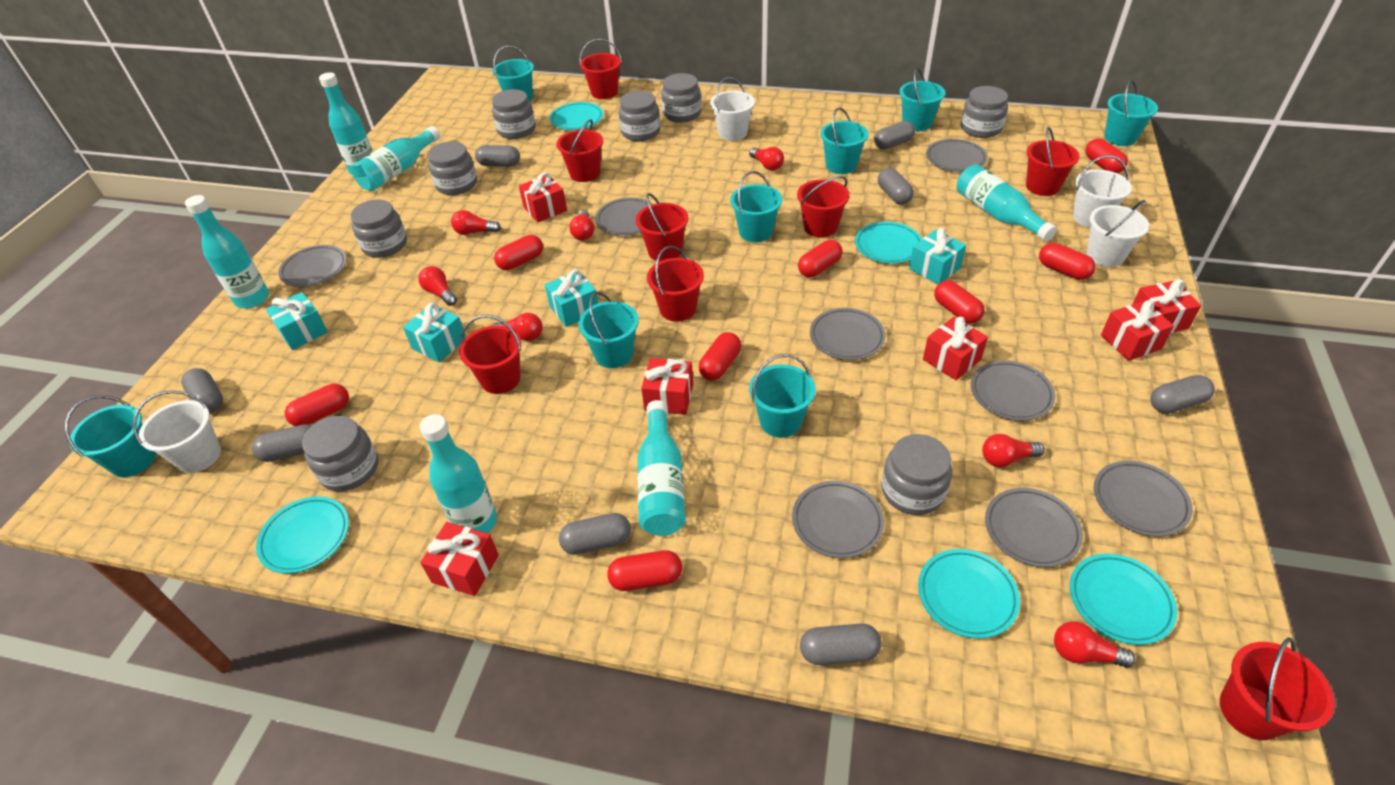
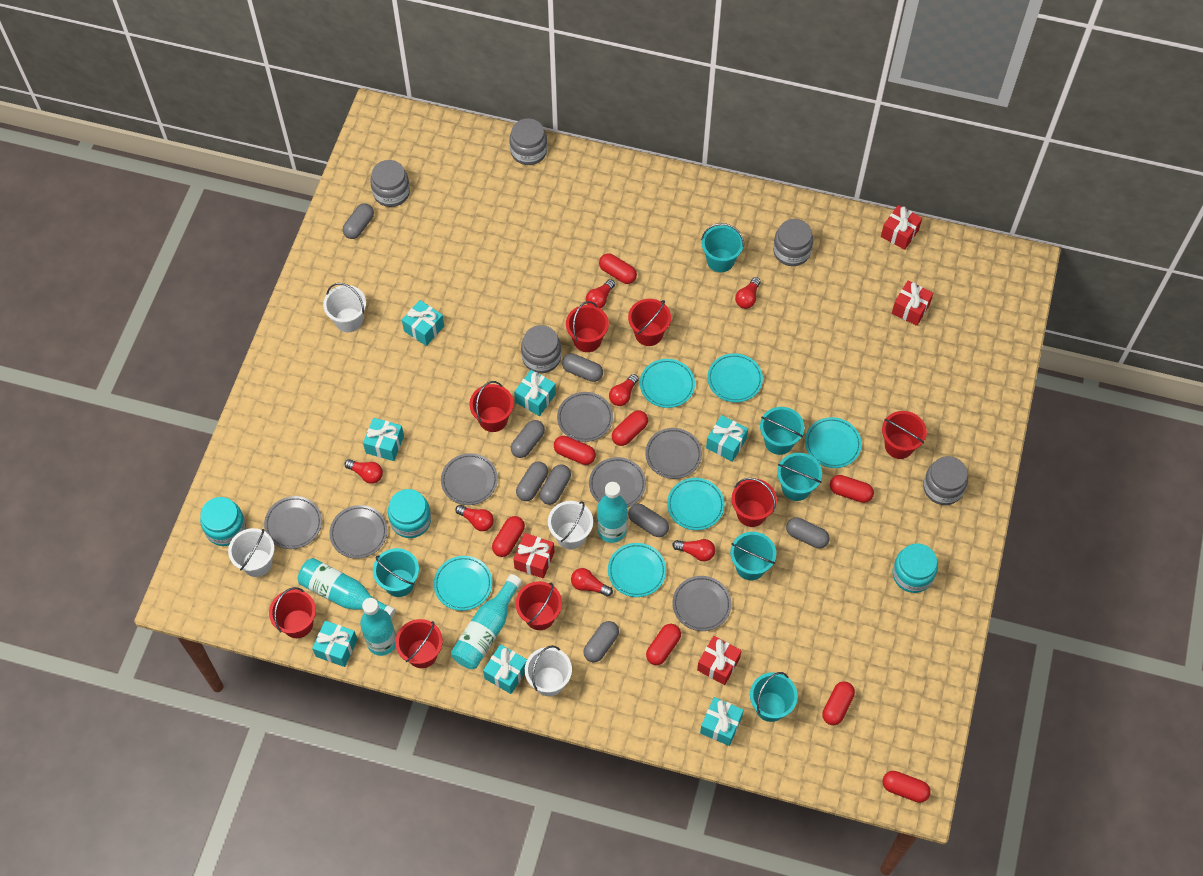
grey jar: 8 -> 5
grey plate: 8 -> 7
red gift: 6 -> 4
turquoise bottle: 6 -> 4
turquoise bucket: 8 -> 6
turquoise gift: 4 -> 7
turquoise jar: 0 -> 3
turquoise plate: 5 -> 6

